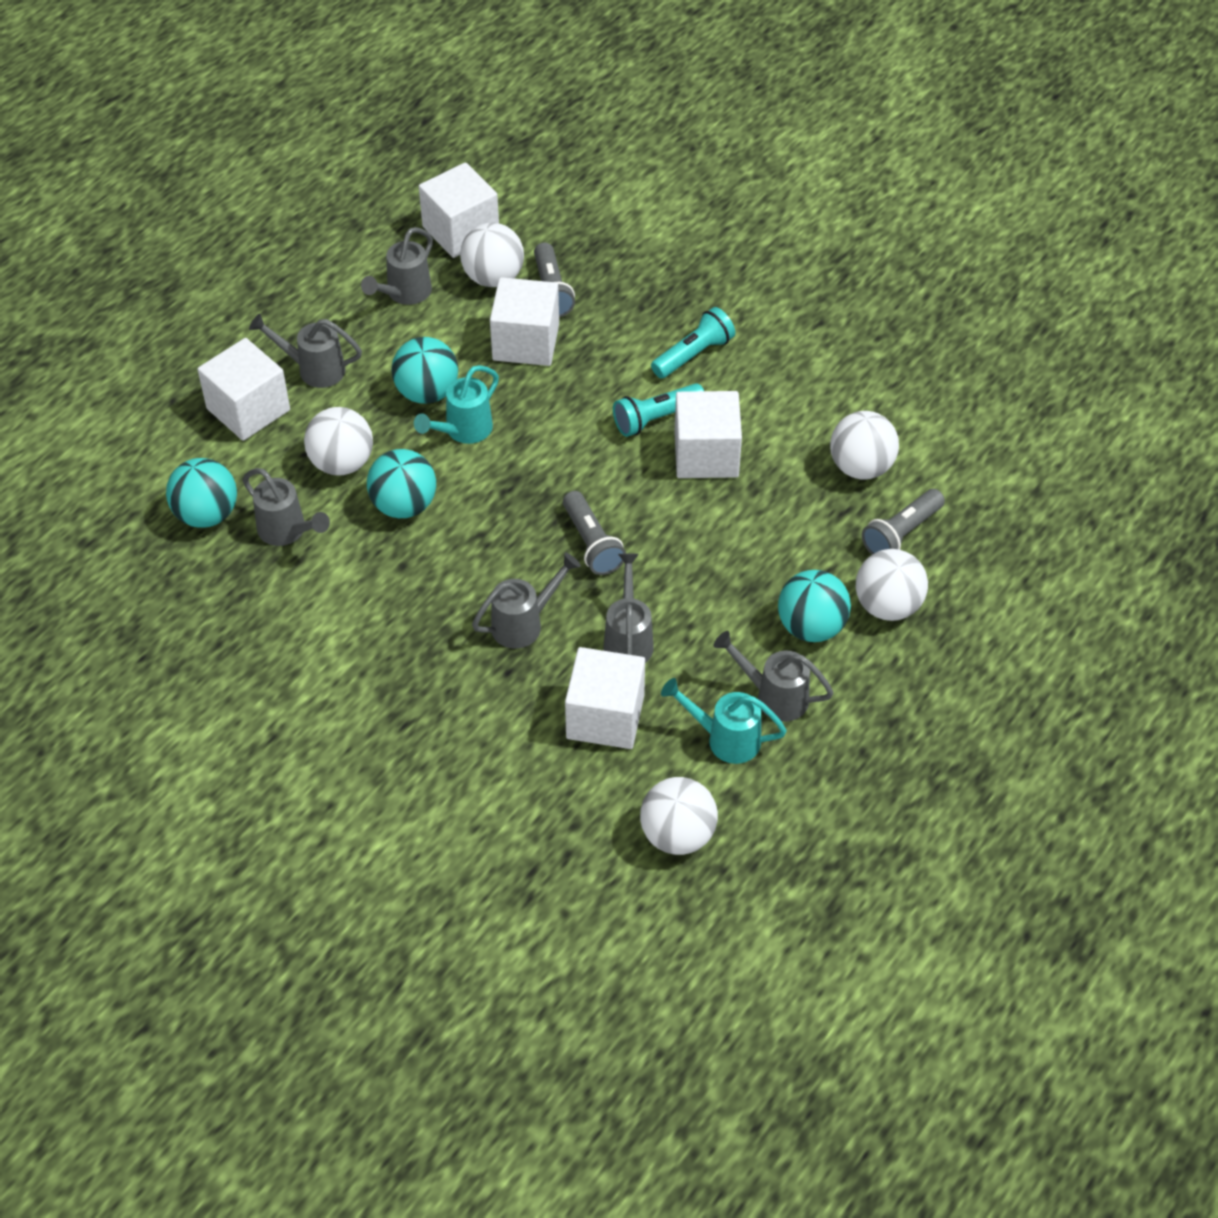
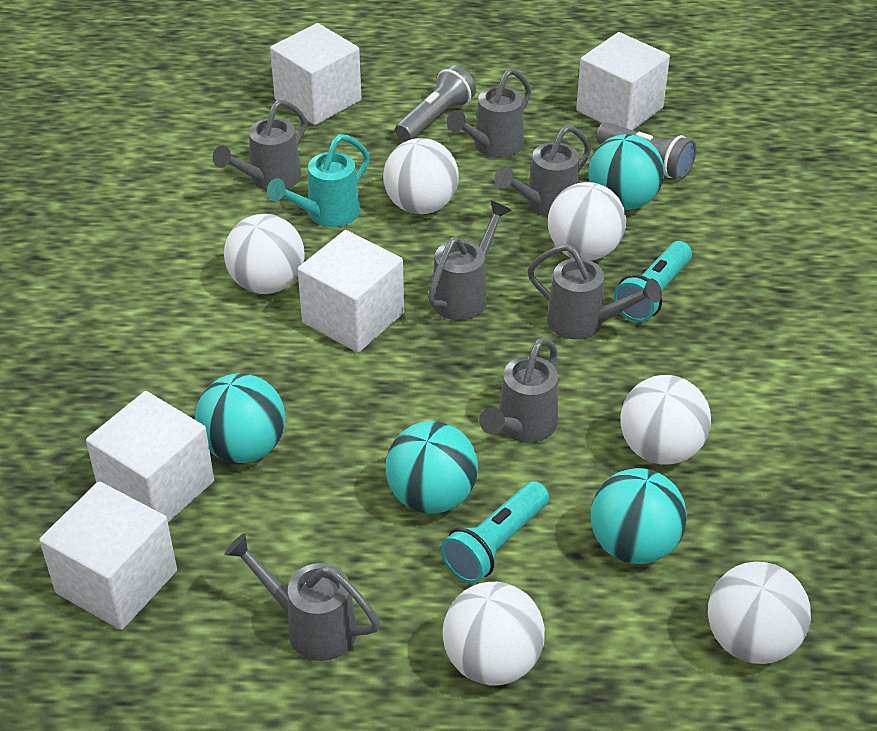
grey flashlight: 3 -> 2
grey watering can: 6 -> 7
turquoise watering can: 2 -> 1
white ball: 5 -> 6

